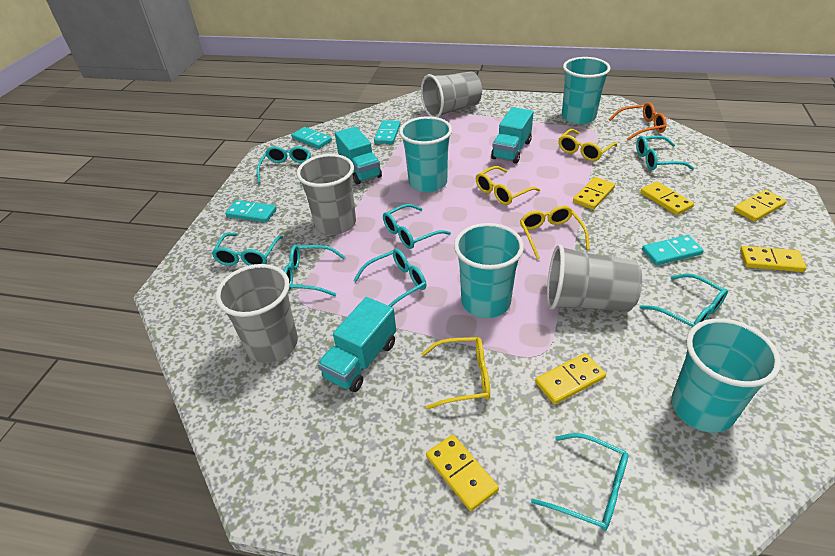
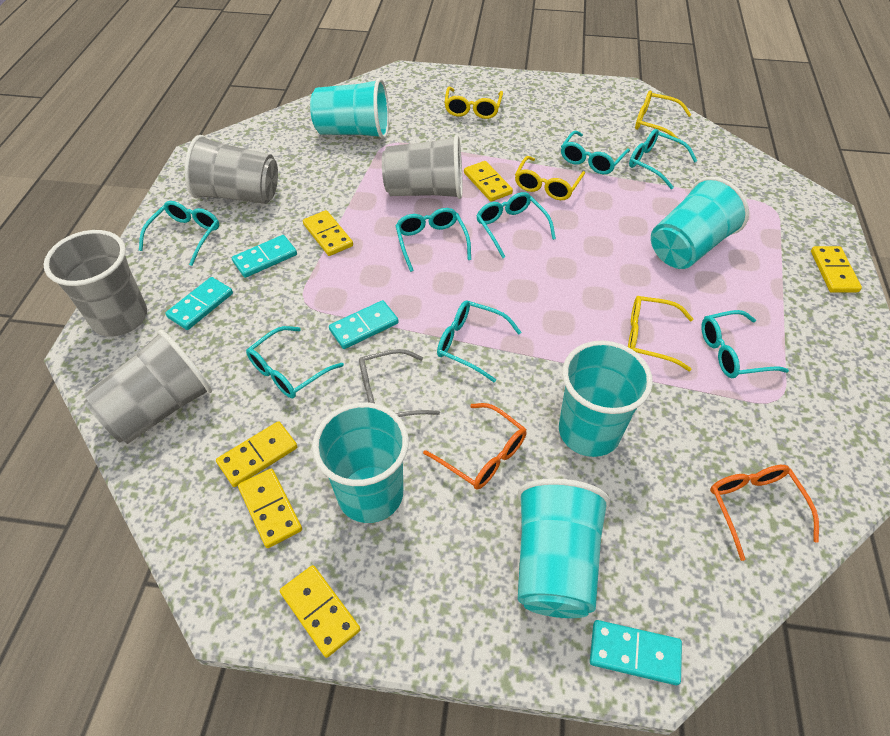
grey glasses: 0 -> 1
orange glasses: 1 -> 2
turquoise cup: 4 -> 5
turquoise truck: 3 -> 0

